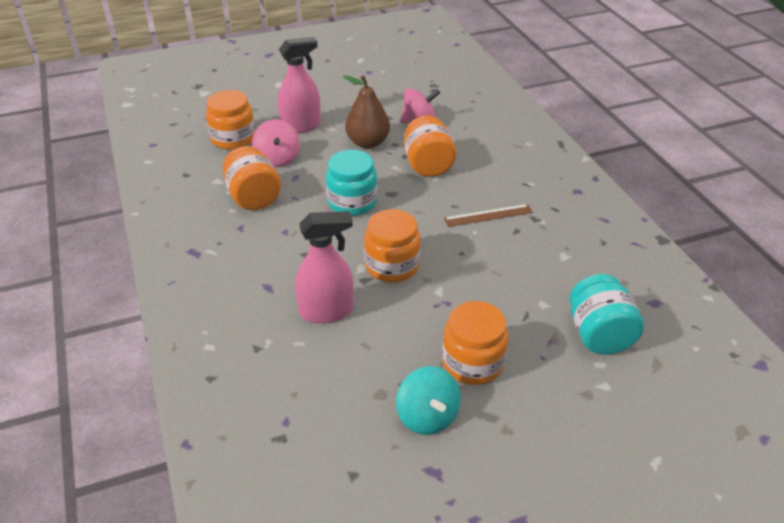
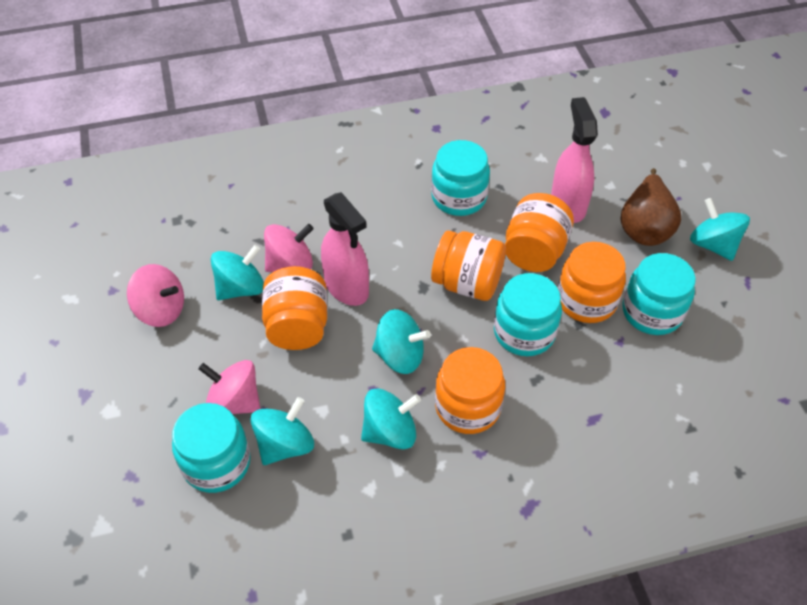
brown ruler: 1 -> 0
pink spinning top: 2 -> 3
turquoise jar: 2 -> 4
turquoise spinning top: 1 -> 5

